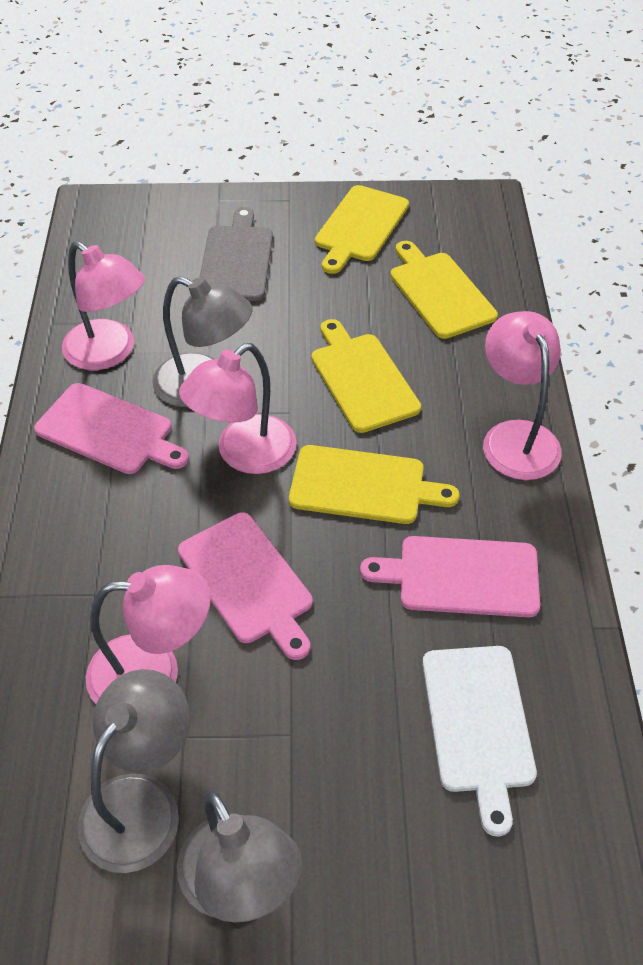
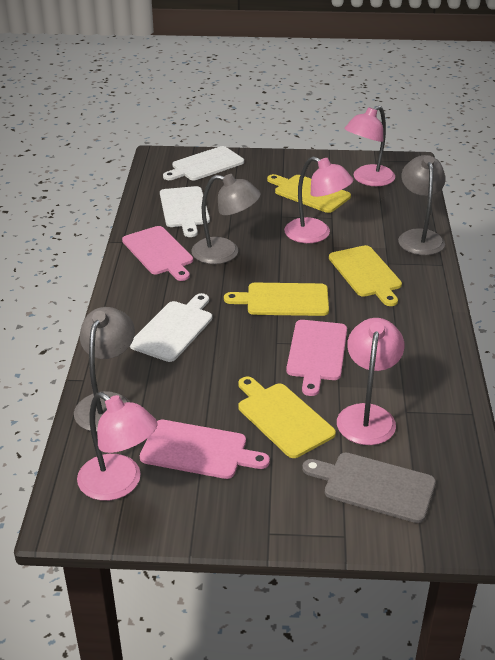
white cutting board: 1 -> 3

